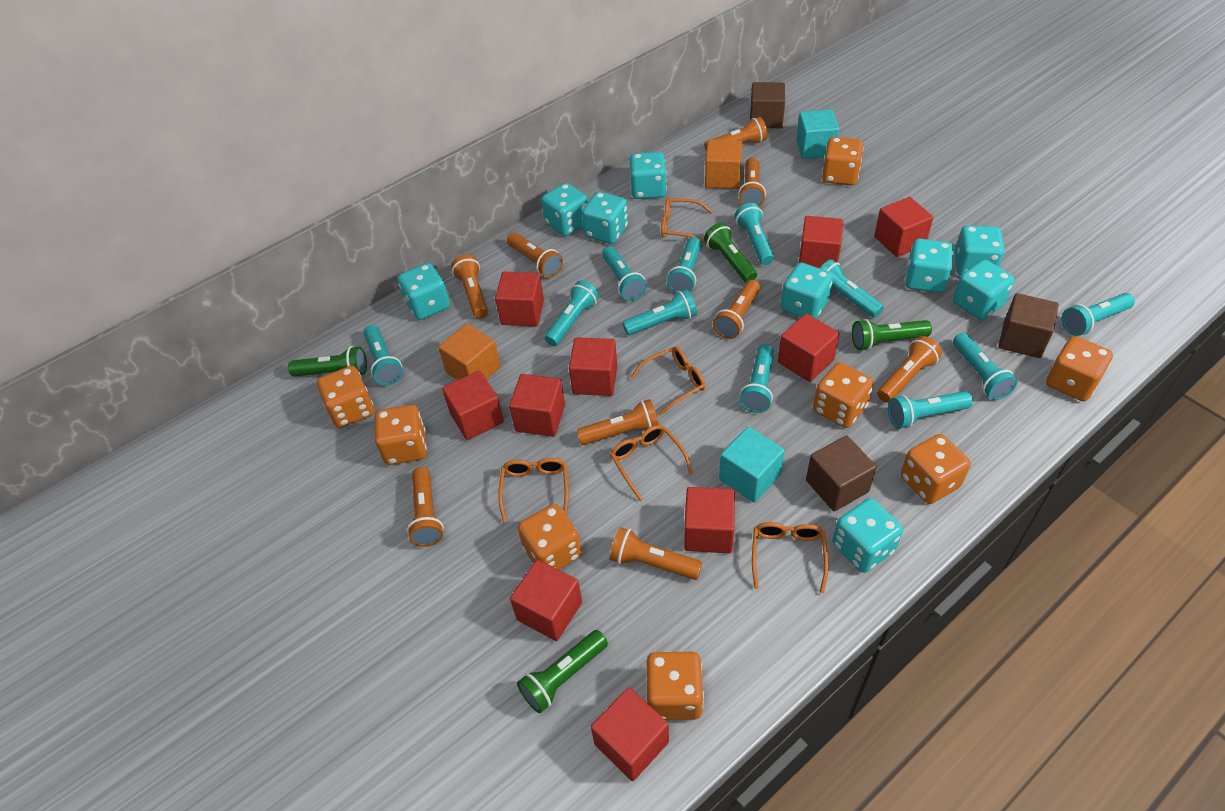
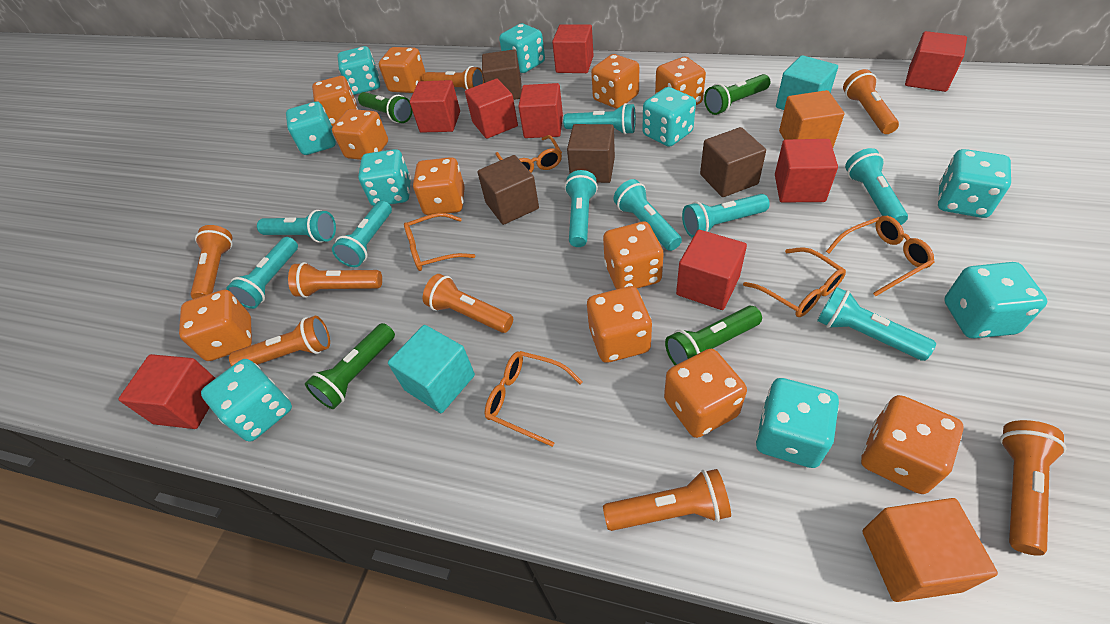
brown cube: 3 -> 4
orange dice: 8 -> 11
orange flashlight: 9 -> 8
red cube: 10 -> 8
turquoise flashlight: 11 -> 9

